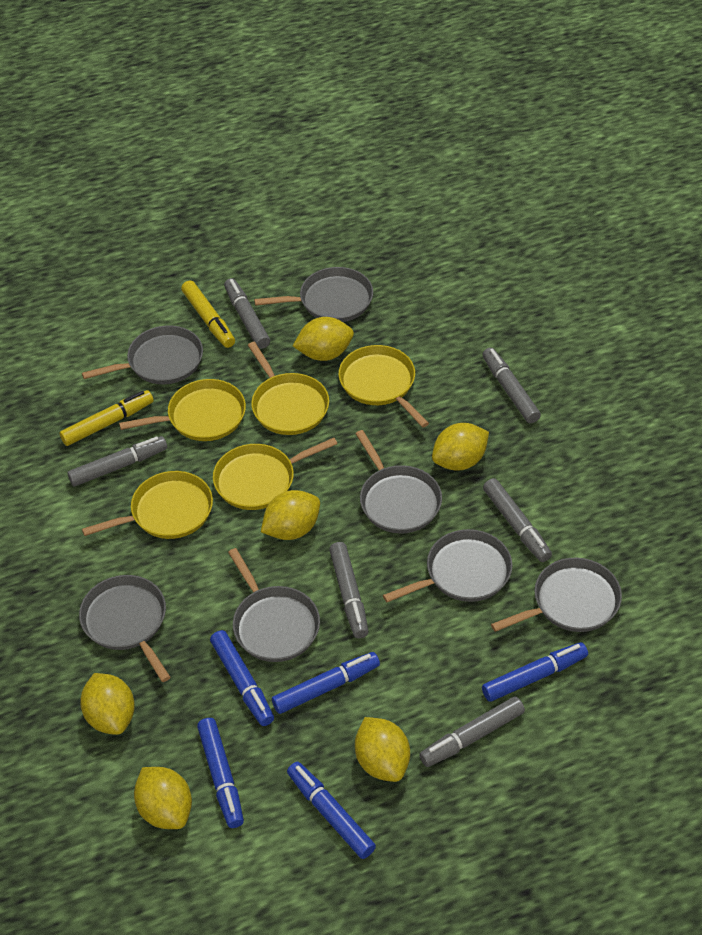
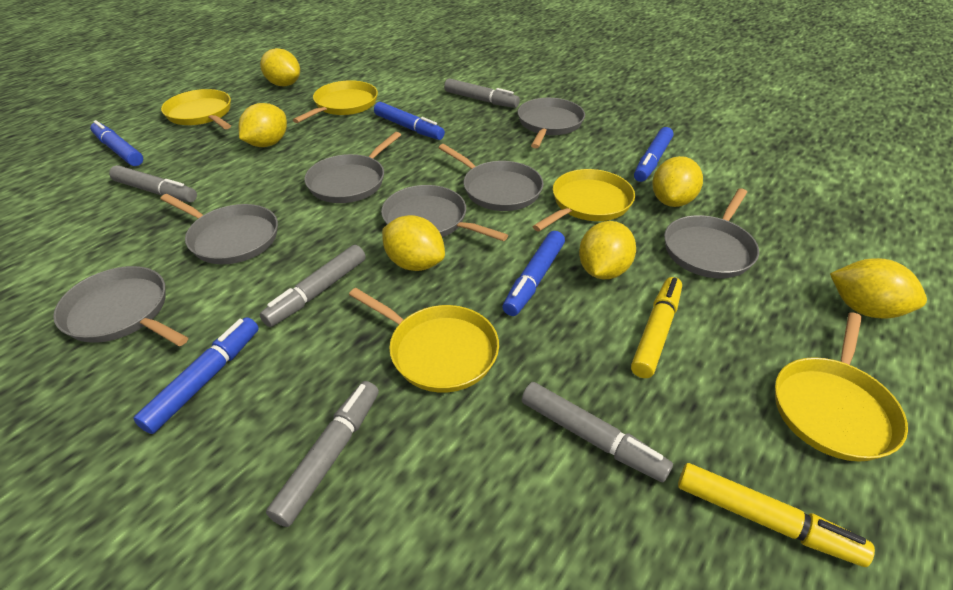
grey marker: 6 -> 5

